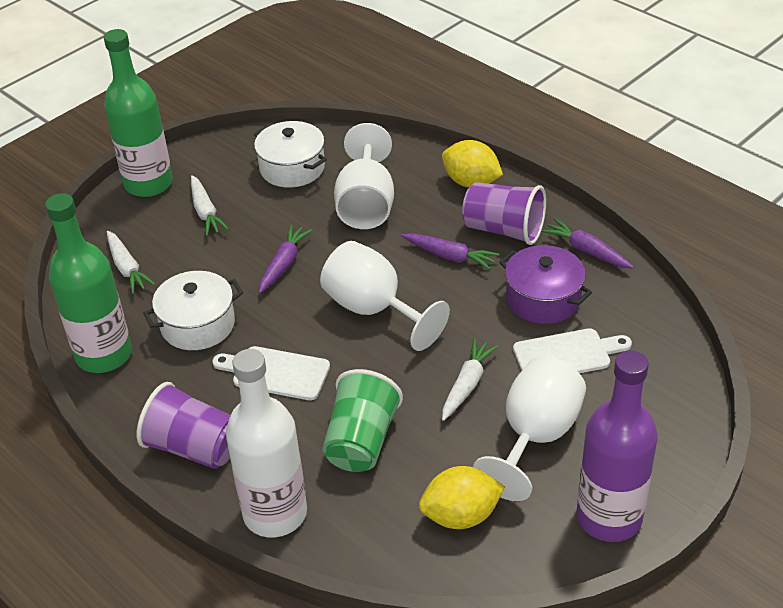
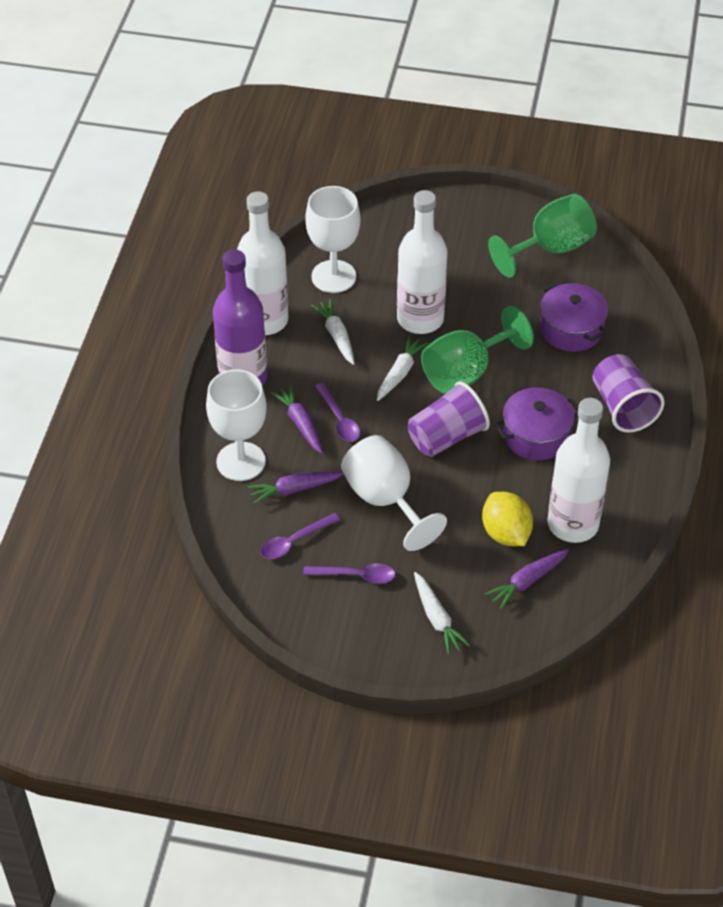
green bottle: 2 -> 0
green cup: 1 -> 0
green goblet: 0 -> 2
purple pot: 1 -> 2
purple spoon: 0 -> 3
white bottle: 1 -> 3
white cutting board: 2 -> 0
white pot: 2 -> 0
yellow lemon: 2 -> 1

